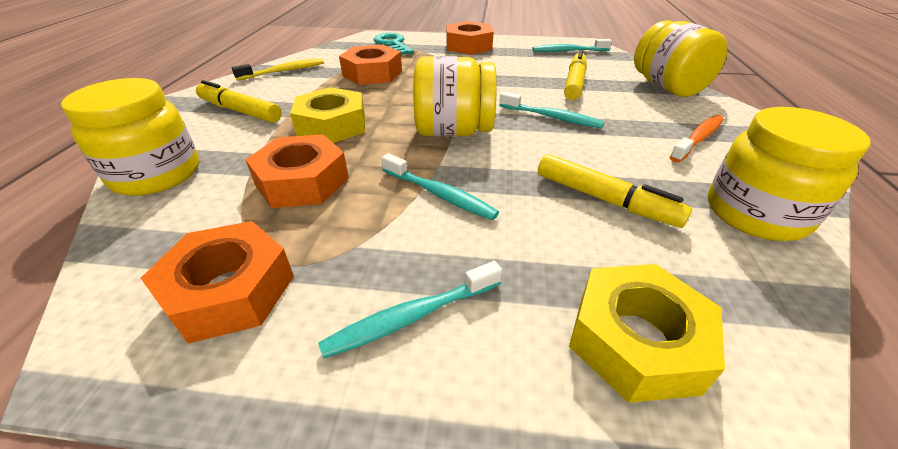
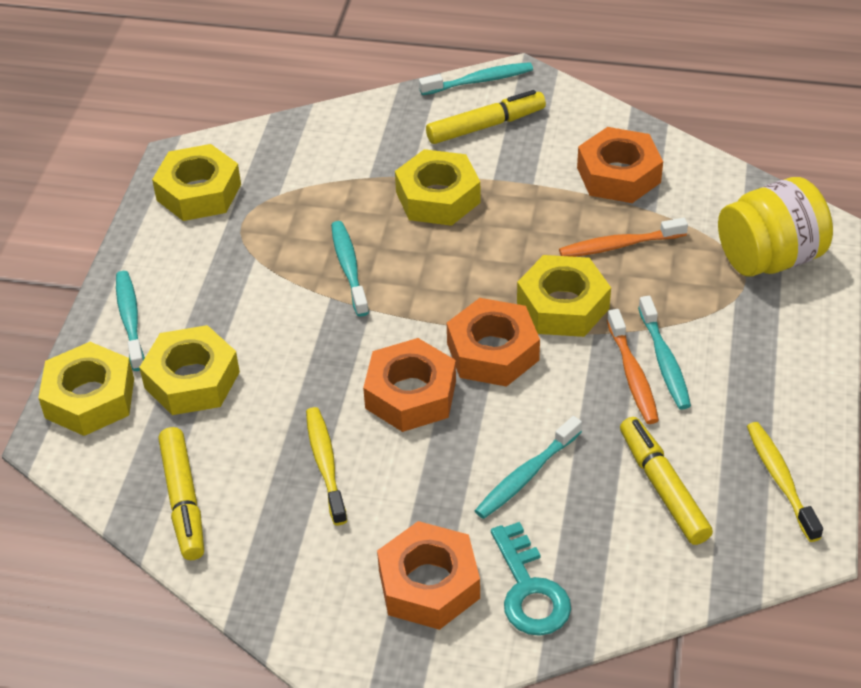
orange toothbrush: 1 -> 2
turquoise toothbrush: 4 -> 5
yellow jar: 4 -> 1
yellow nut: 2 -> 5
yellow toothbrush: 1 -> 2

